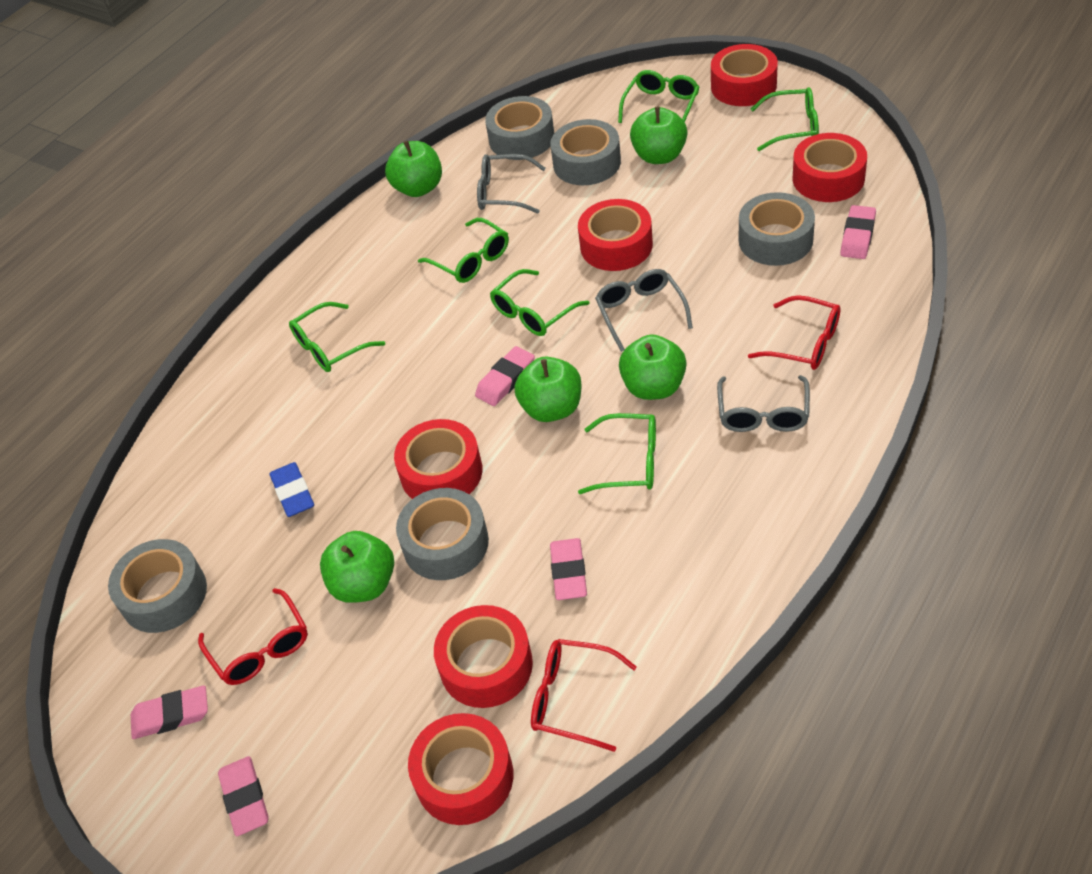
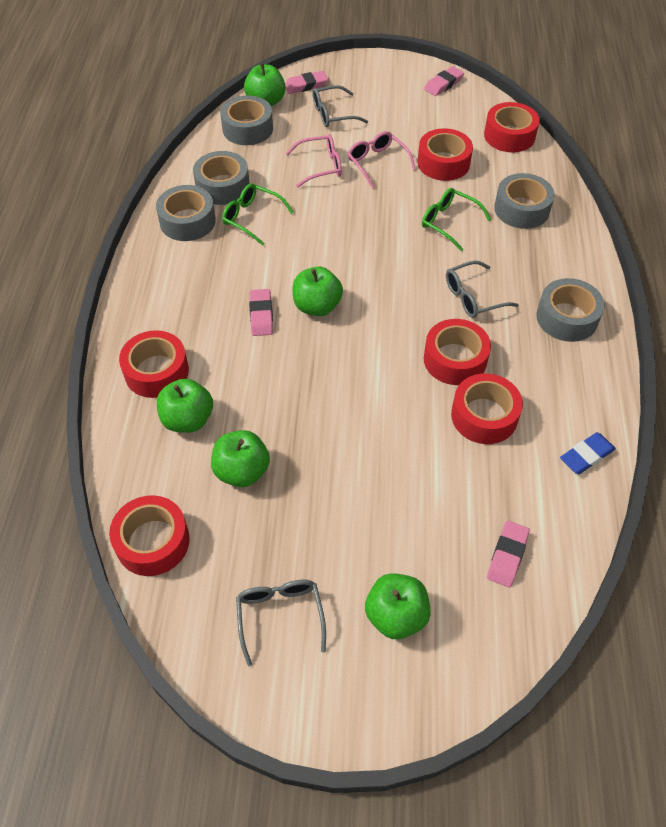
green glasses: 6 -> 2
pink eraser: 5 -> 4
pink glasses: 0 -> 2
red glasses: 3 -> 0

